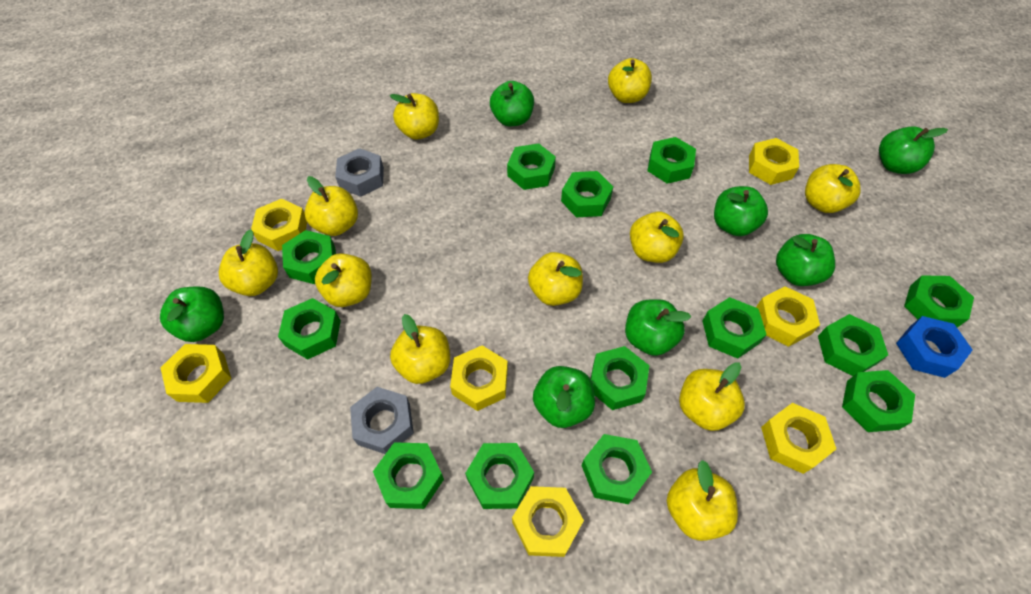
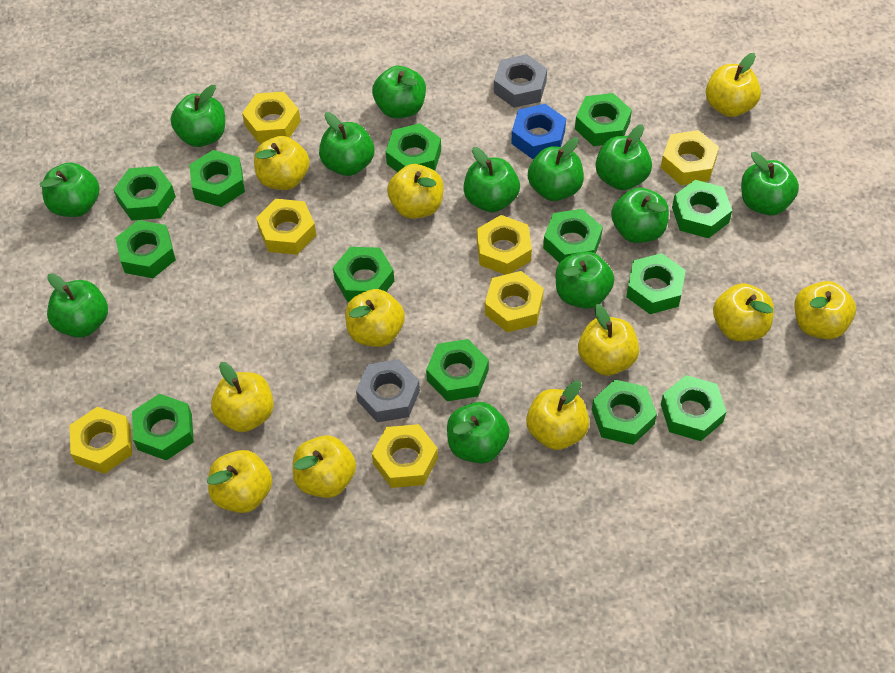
green apple: 7 -> 12

